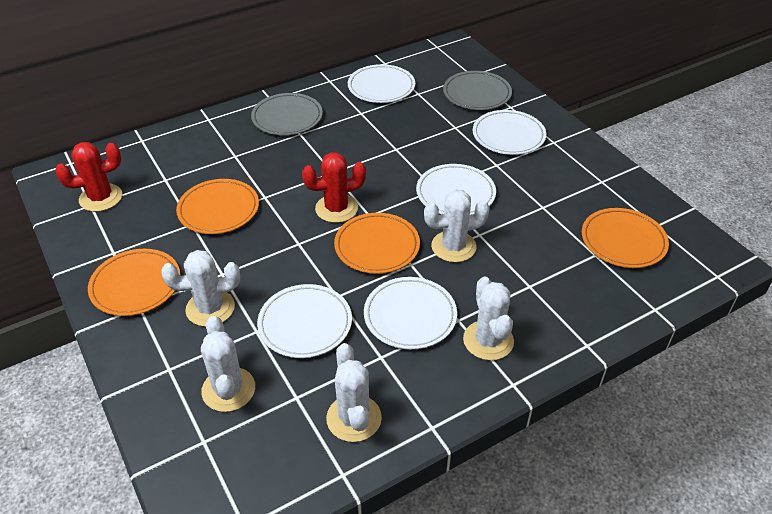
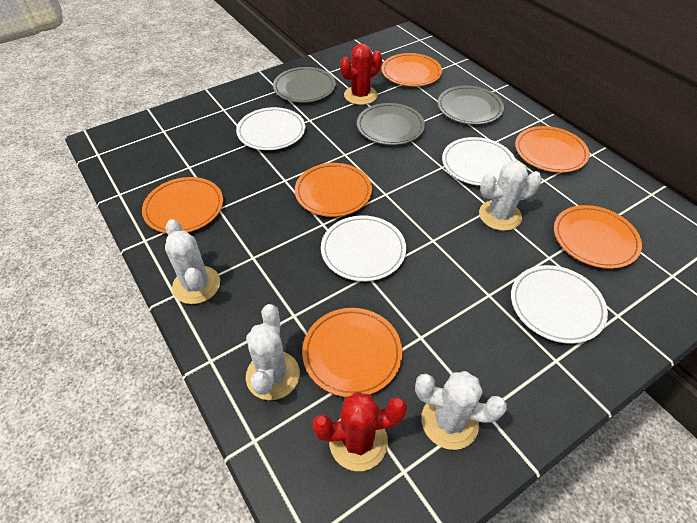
grey plate: 2 -> 3
orange plate: 4 -> 6
white cactus: 5 -> 4
white plate: 5 -> 4

